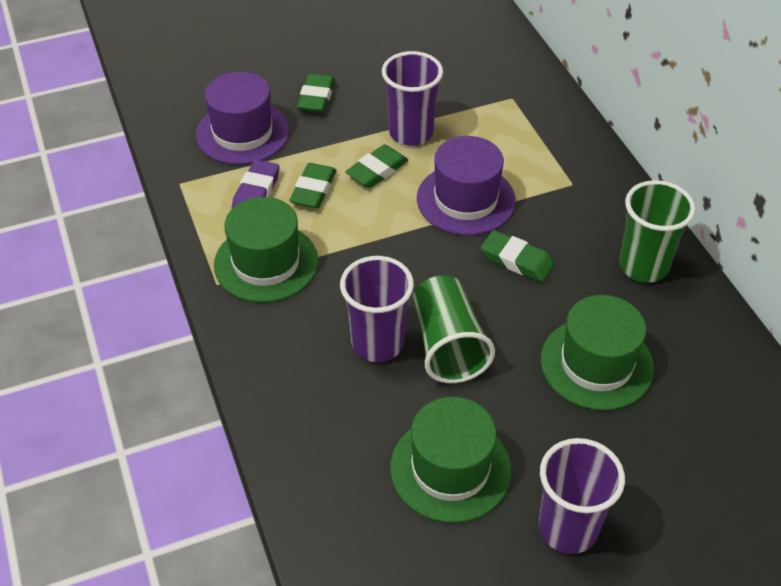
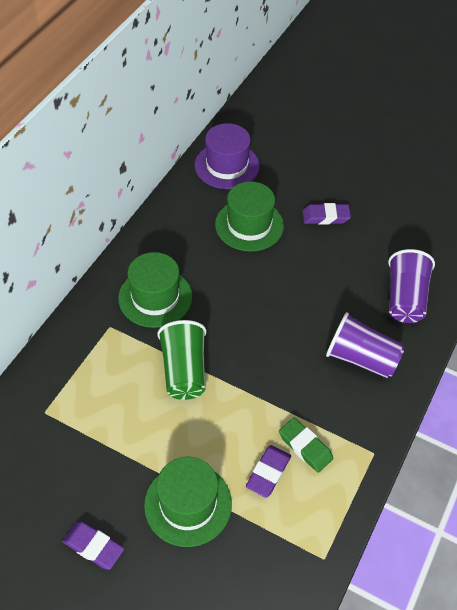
green cup: 2 -> 1
green eraser: 4 -> 1
purple cup: 3 -> 2
purple eraser: 1 -> 3
purple hat: 2 -> 1

